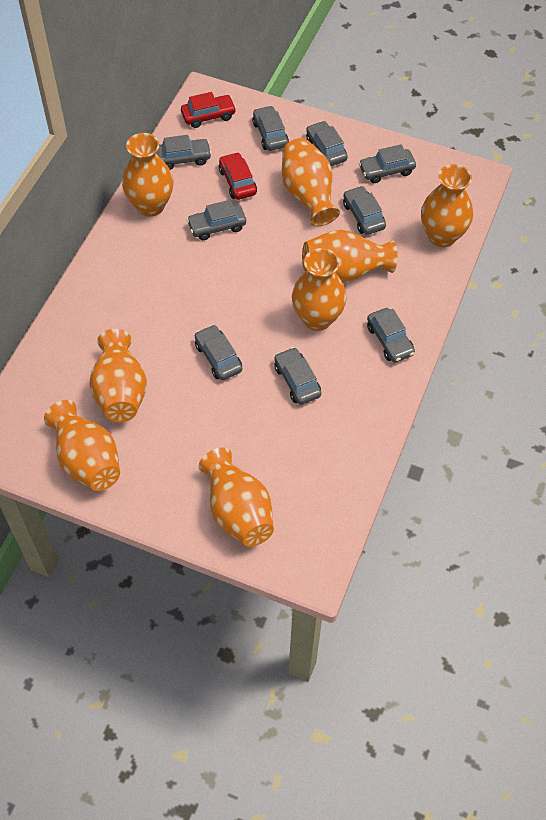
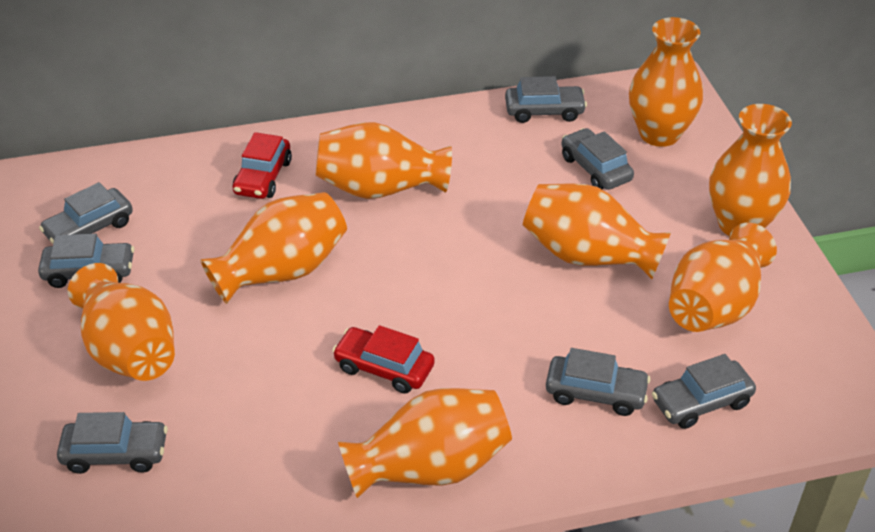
grey car: 9 -> 7

